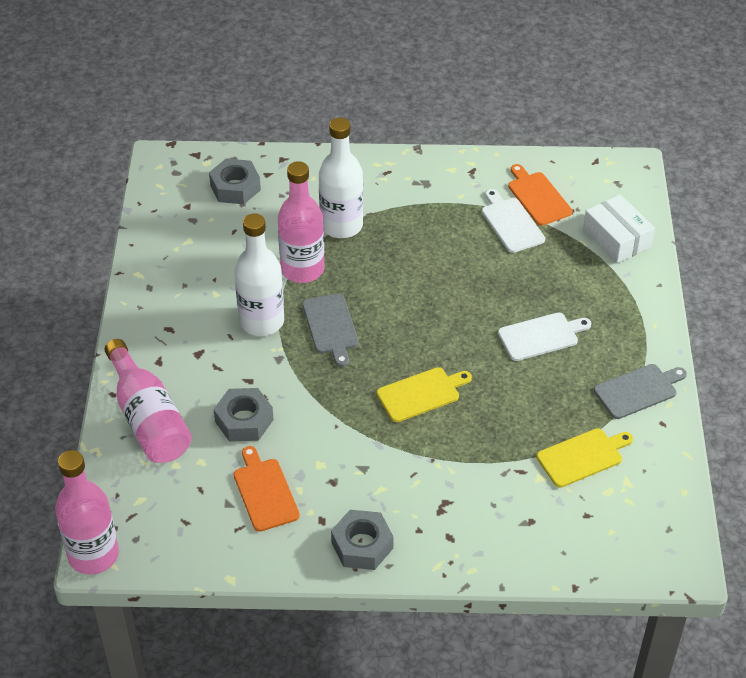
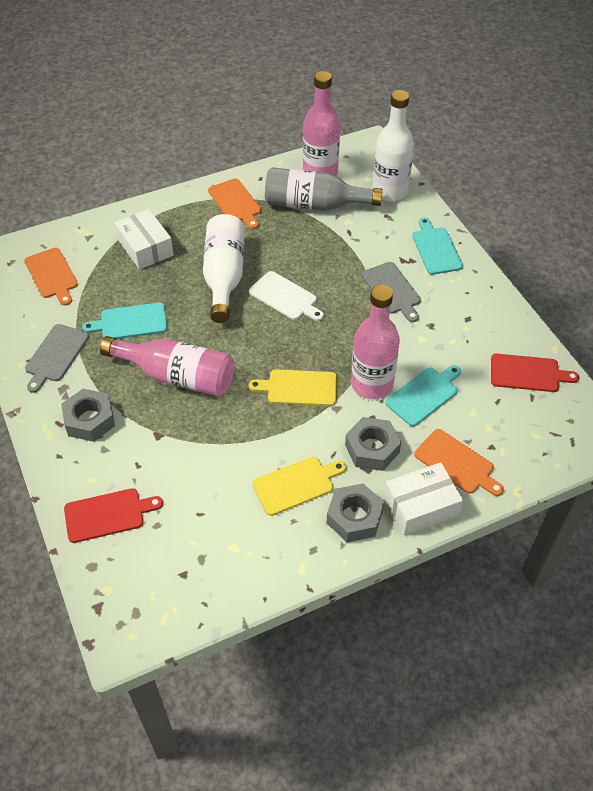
grey bottle: 0 -> 1
orange cutting board: 2 -> 3
red cutting board: 0 -> 2
turquoise cutting board: 0 -> 3
white box: 1 -> 2
white cutting board: 2 -> 1

